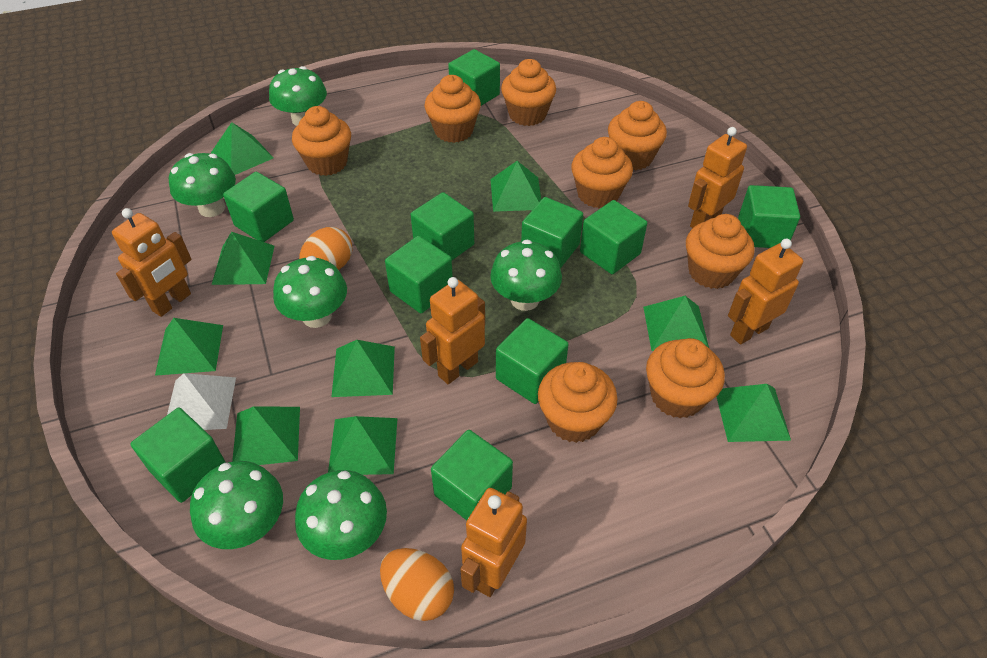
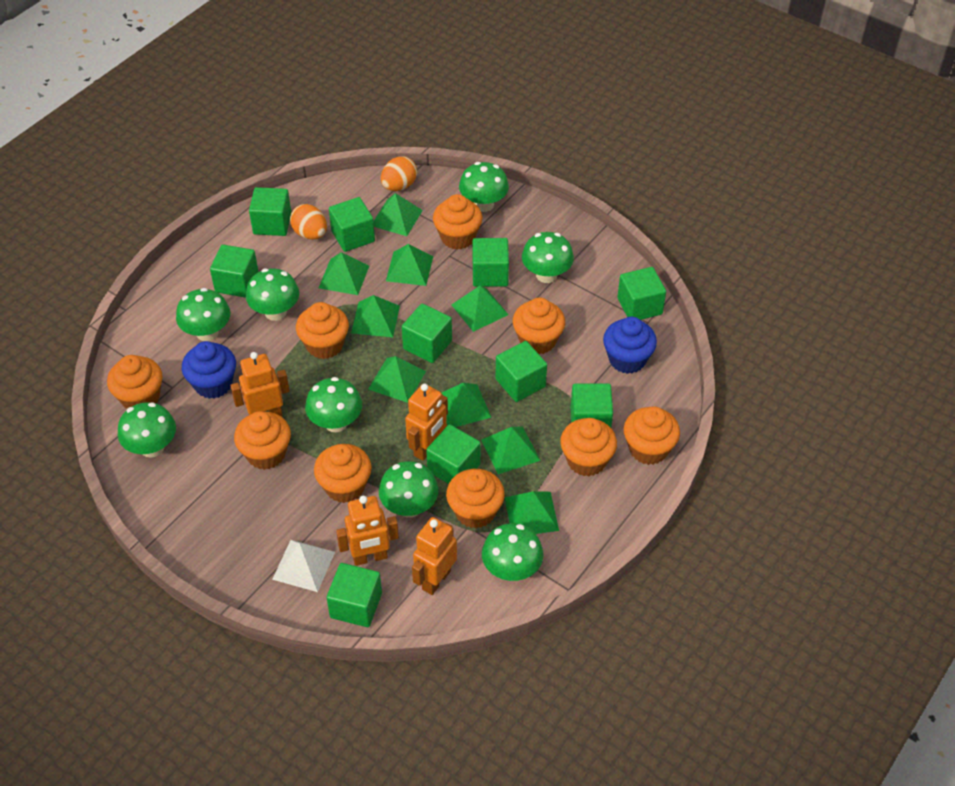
blue cupcake: 0 -> 2
green mushroom: 6 -> 8
orange cupcake: 8 -> 9
orange robot: 5 -> 4

